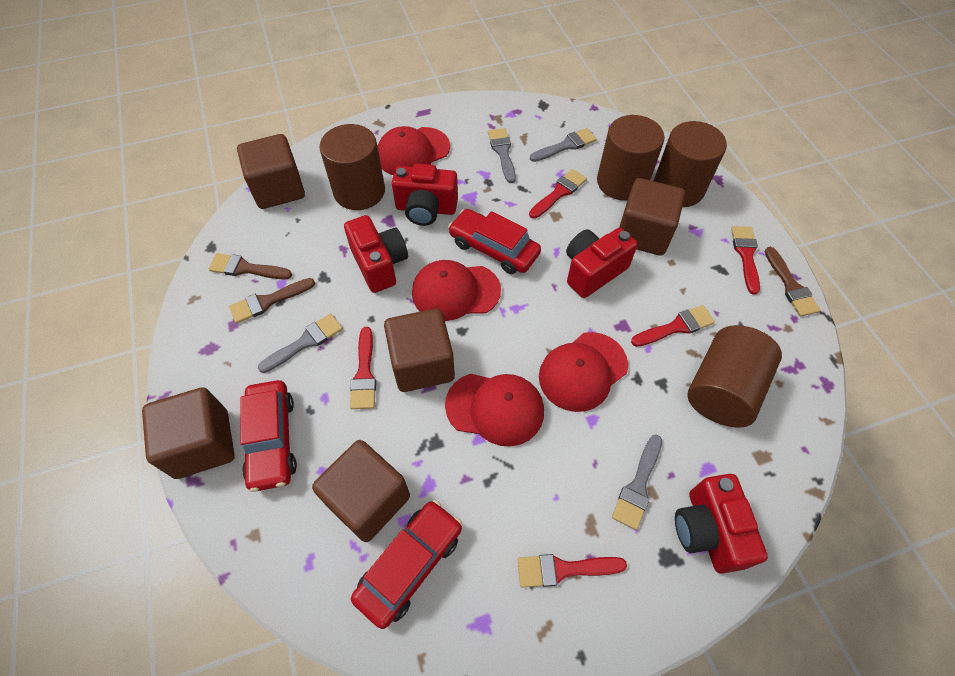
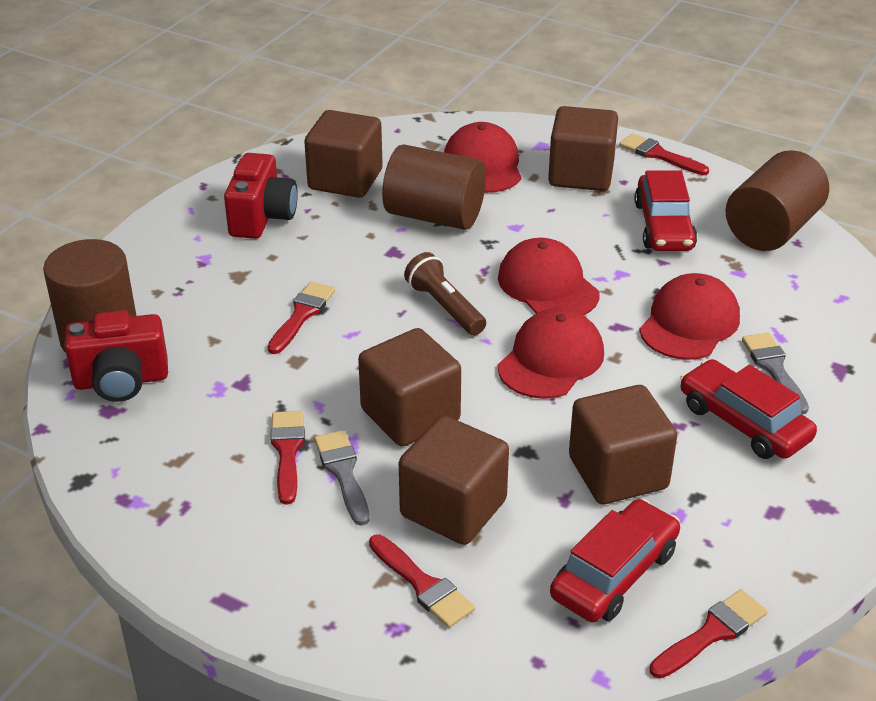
brown brush: 3 -> 0
brown cylinder: 4 -> 3
brown flashlight: 0 -> 1
grey brush: 4 -> 2
red camera: 4 -> 2

